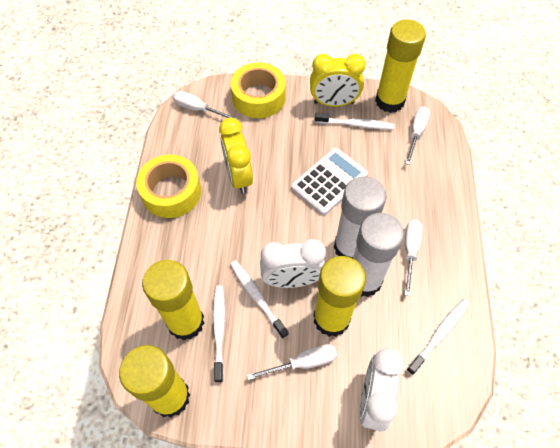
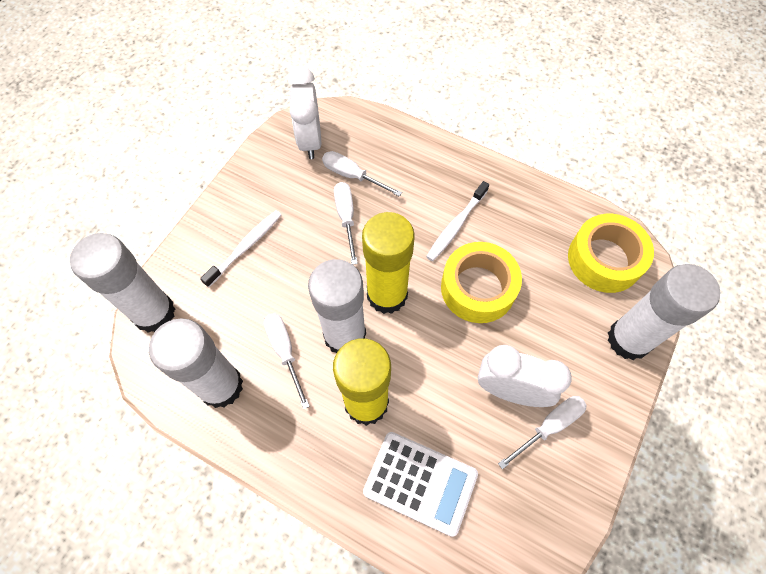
white glue stick: 2 -> 4
white toothbrush: 4 -> 2
yellow clock: 2 -> 0
yellow glue stick: 4 -> 2

